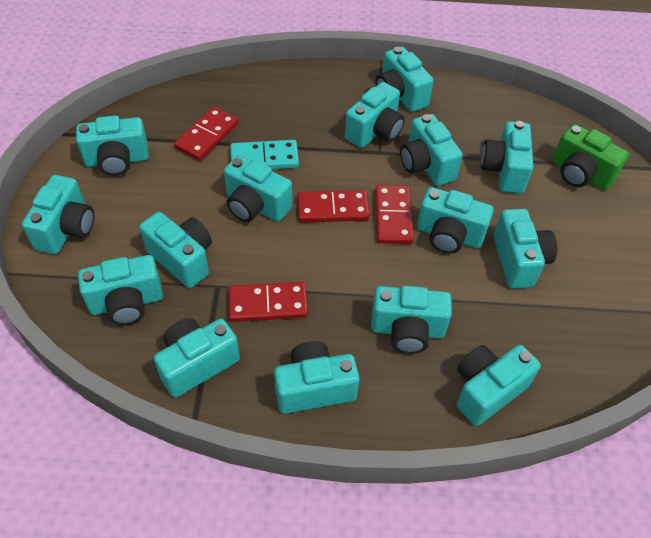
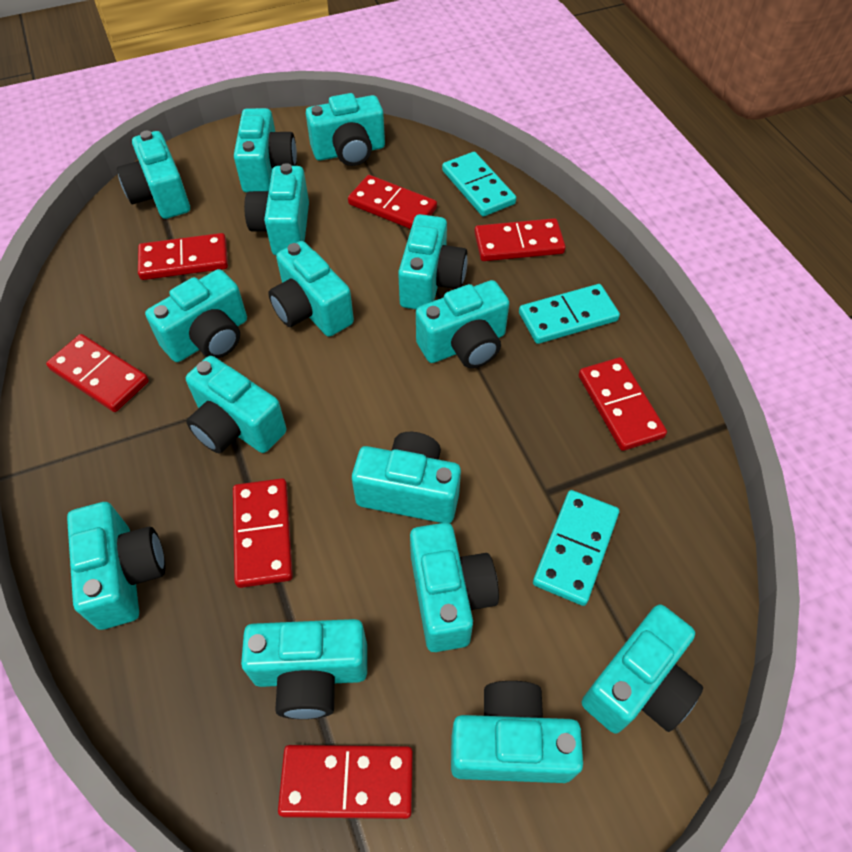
green camera: 1 -> 0
red domino: 4 -> 7
turquoise domino: 1 -> 3

